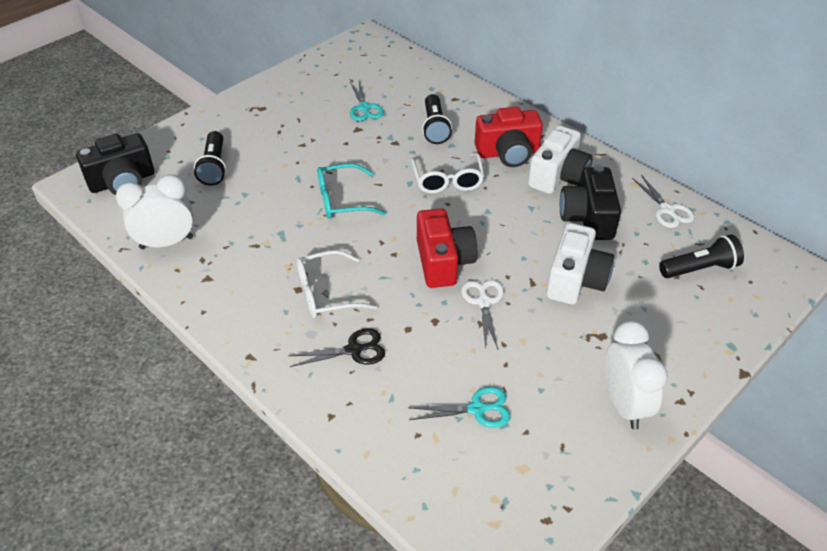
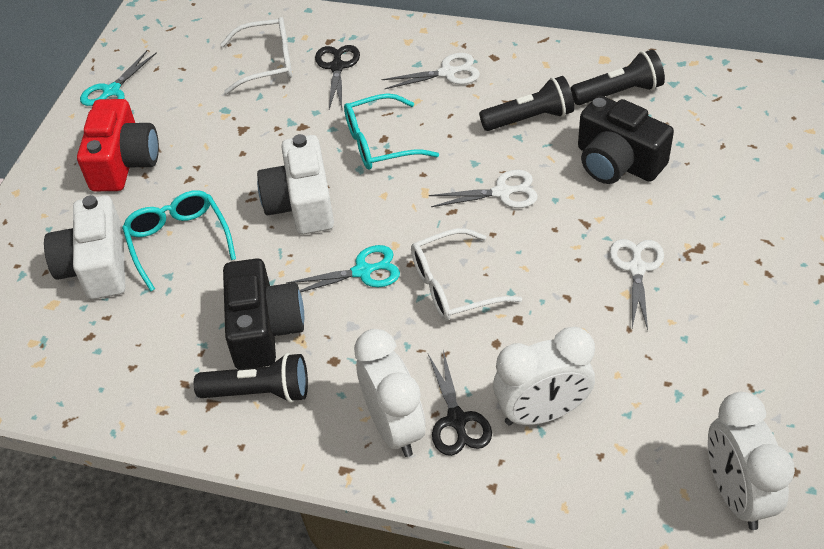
black scissors: 1 -> 2
red camera: 2 -> 1
turquoise glasses: 1 -> 2
white clock: 2 -> 3
white scissors: 2 -> 3

